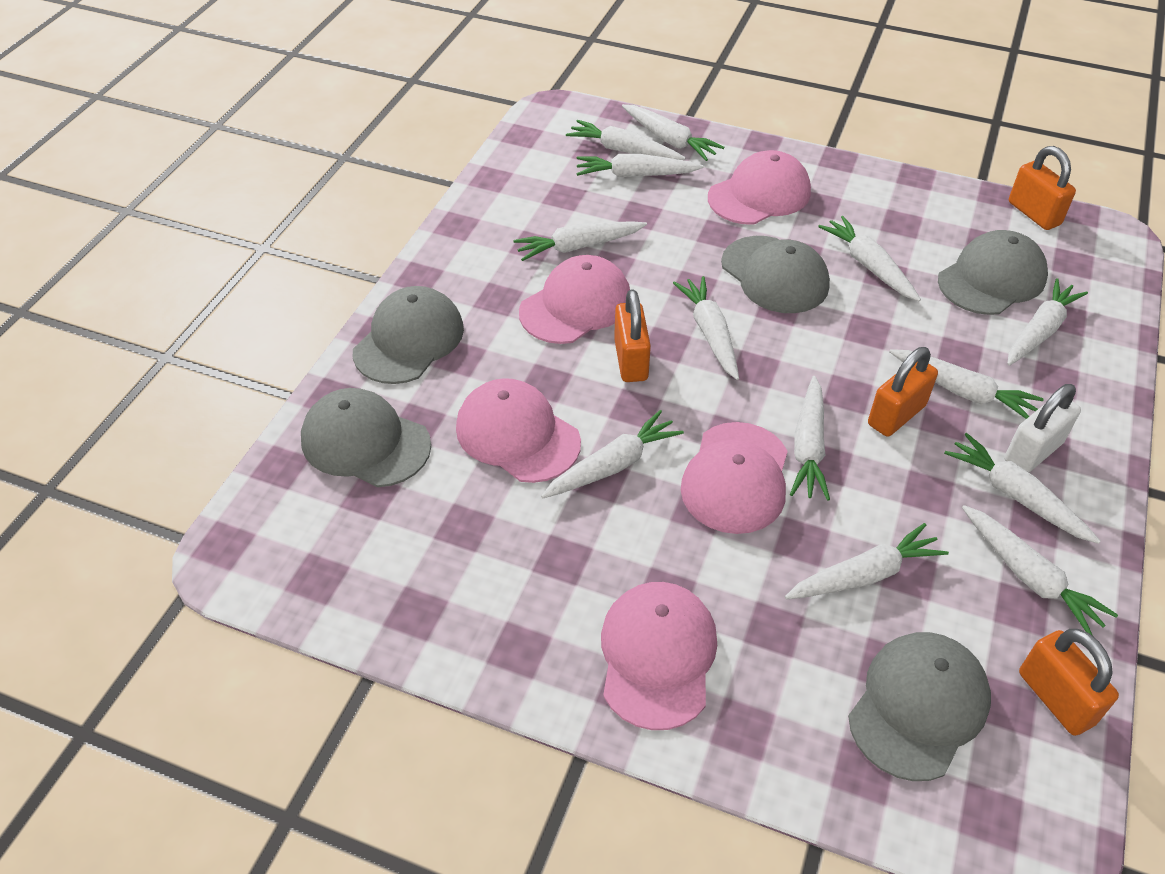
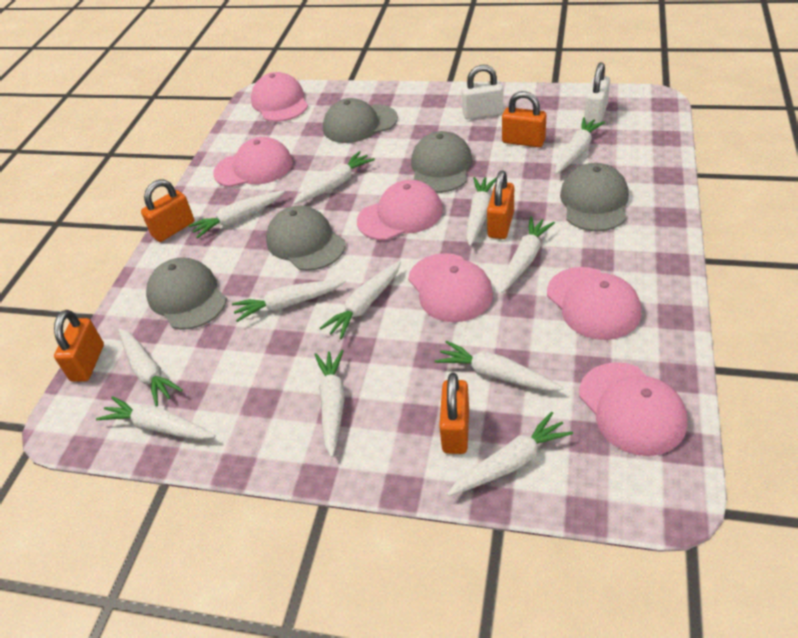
orange padlock: 4 -> 5
pink cap: 5 -> 6
white carrot: 13 -> 12
white padlock: 1 -> 2

